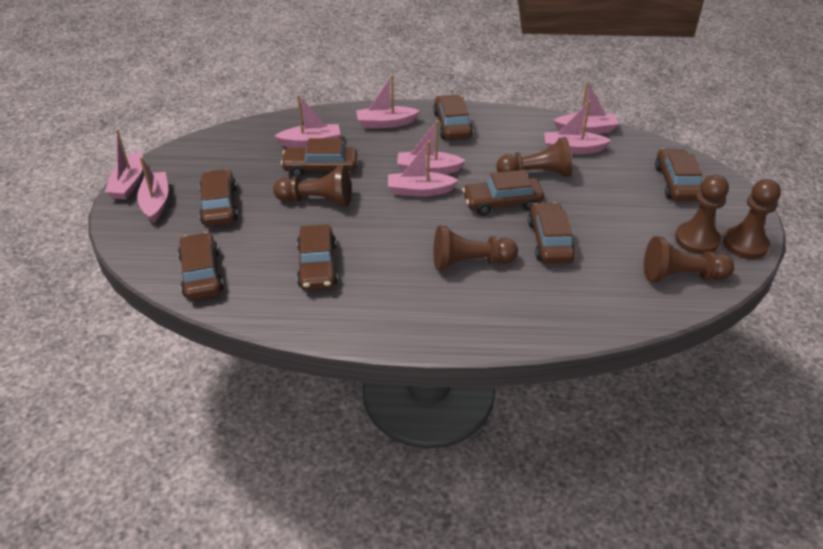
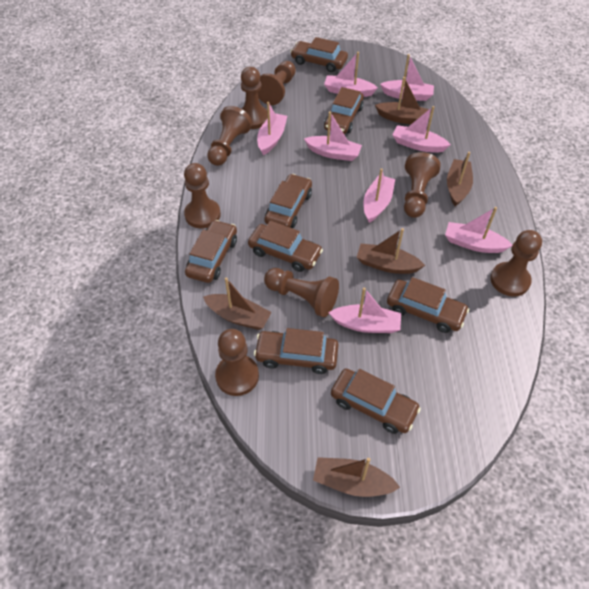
brown boat: 0 -> 5
brown pawn: 6 -> 8

